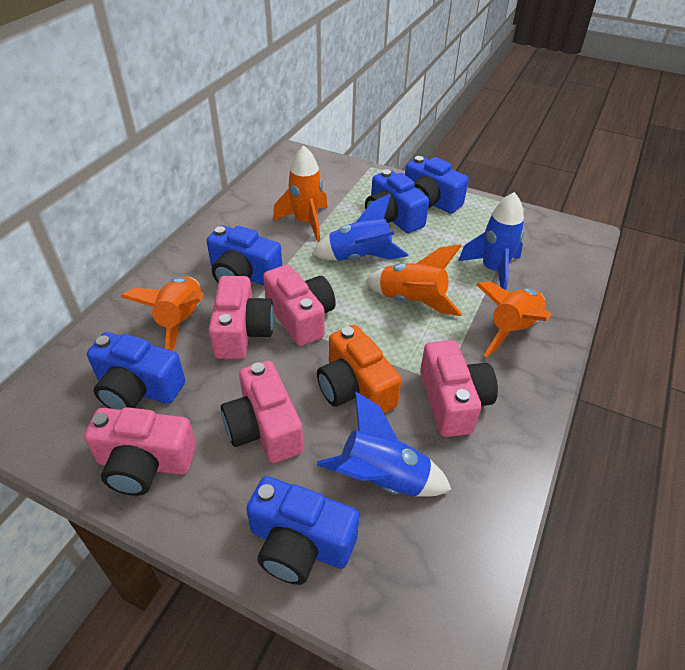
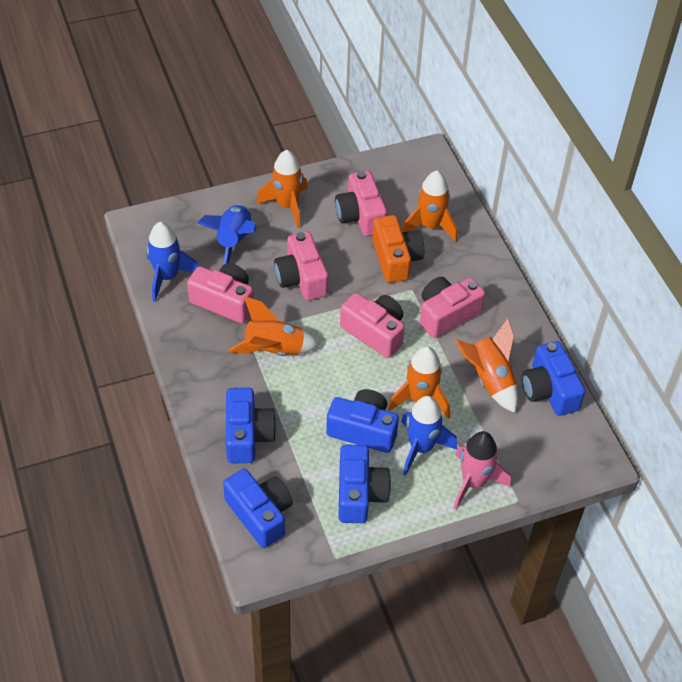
orange rocket: 4 -> 5
pink rocket: 0 -> 1

